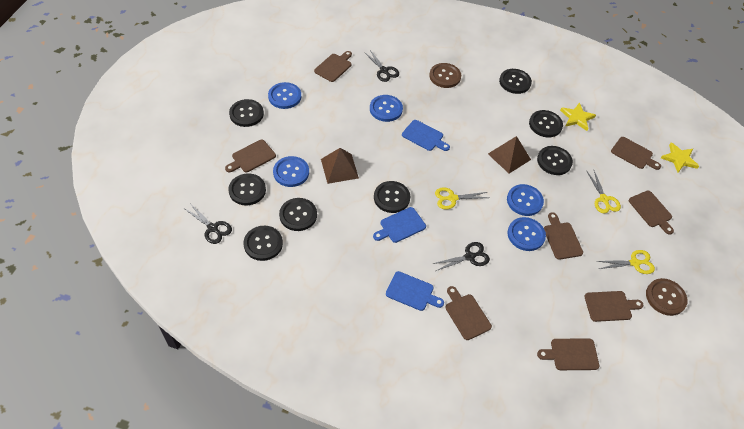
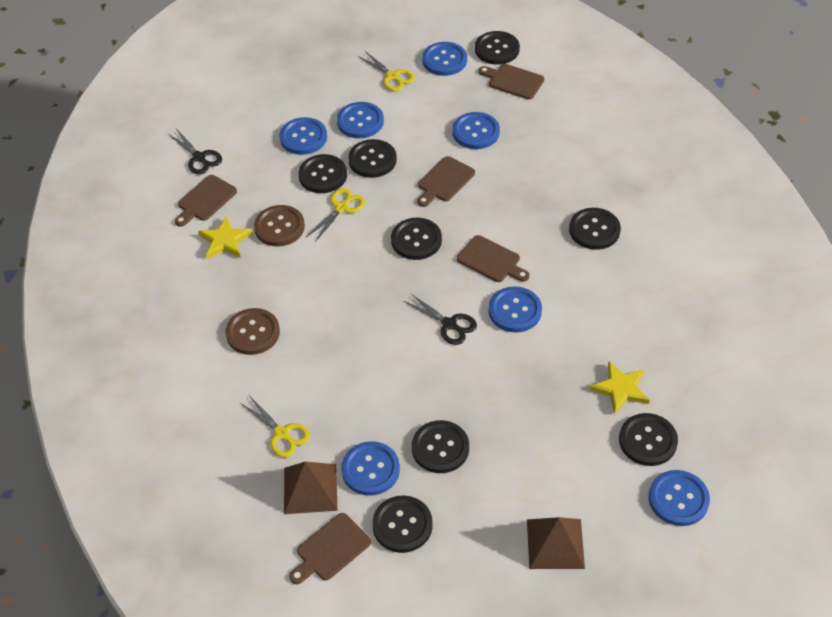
black scissors: 3 -> 2
blue button: 5 -> 7
blue cutting board: 3 -> 0
brown cutting board: 8 -> 5

